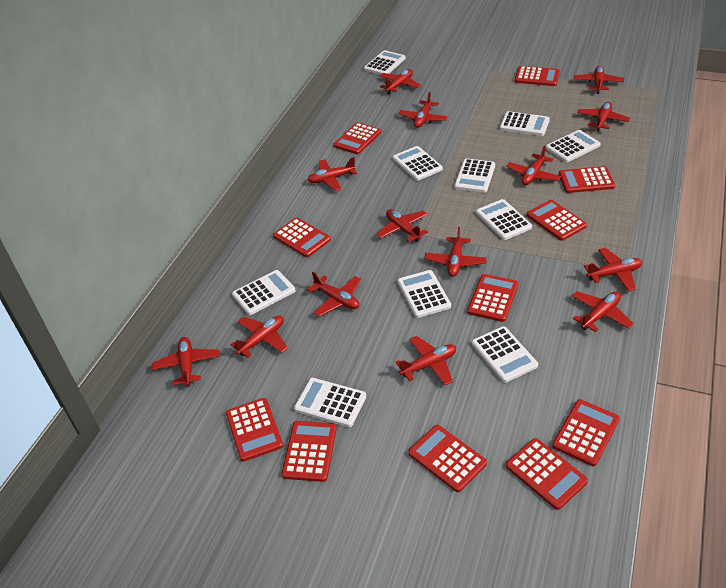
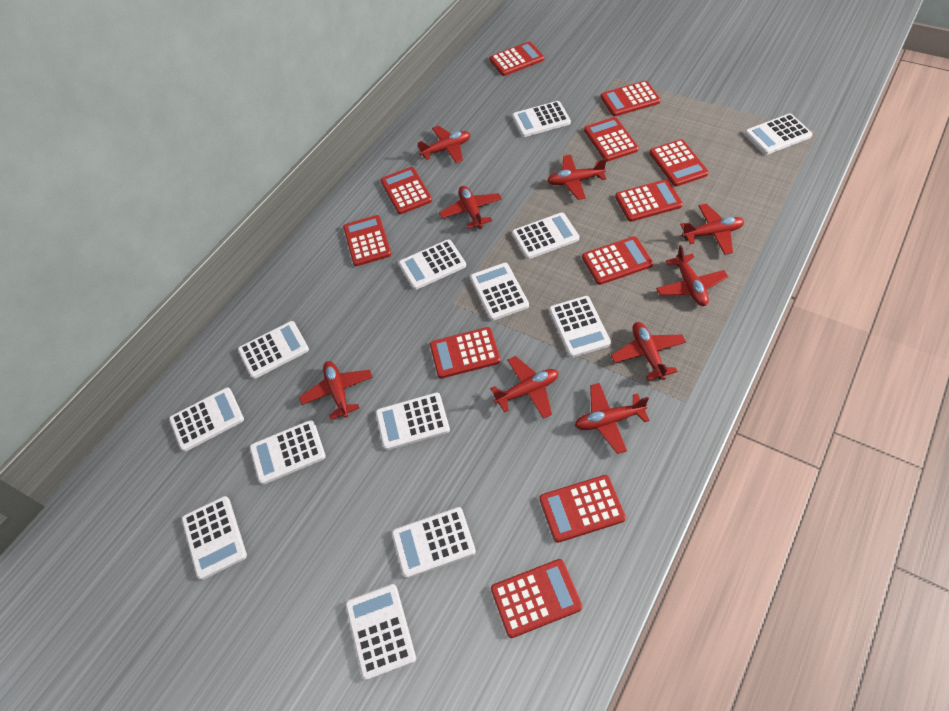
red plane: 14 -> 9
white calculator: 10 -> 13

